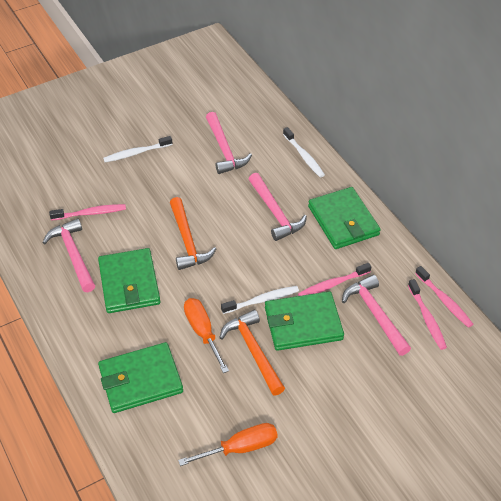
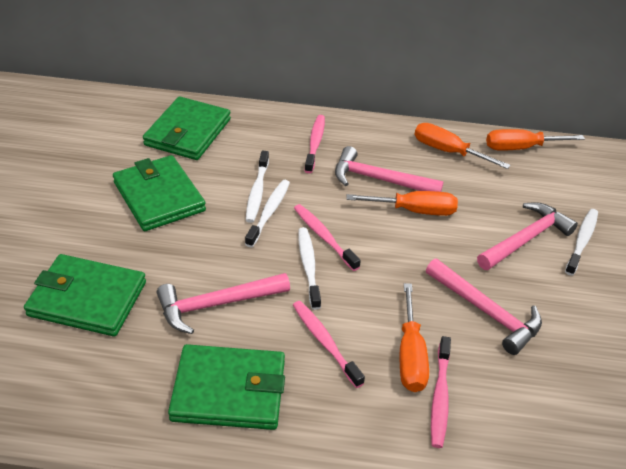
orange hammer: 2 -> 0
orange screwdriver: 2 -> 4
white toothbrush: 3 -> 4

